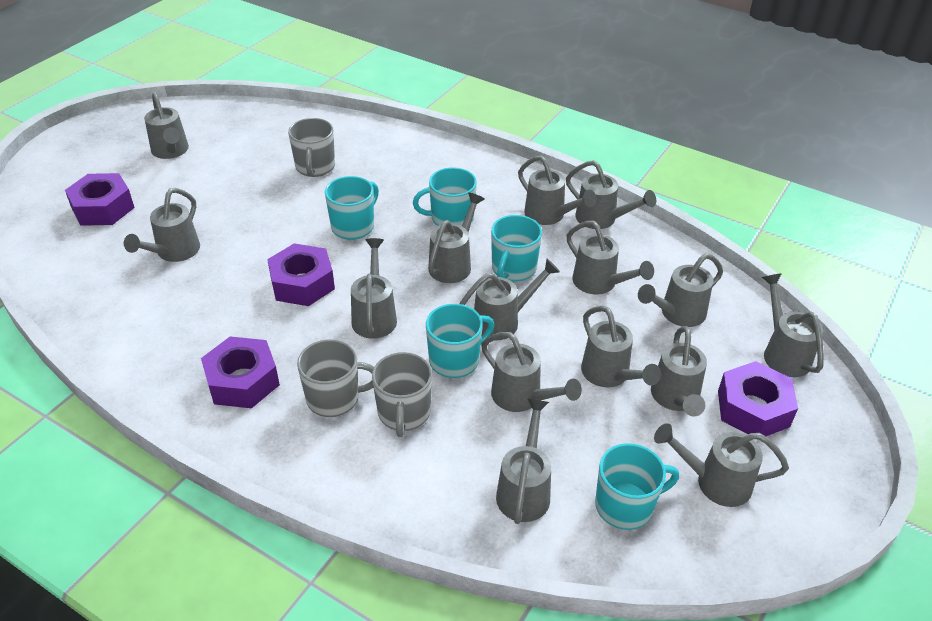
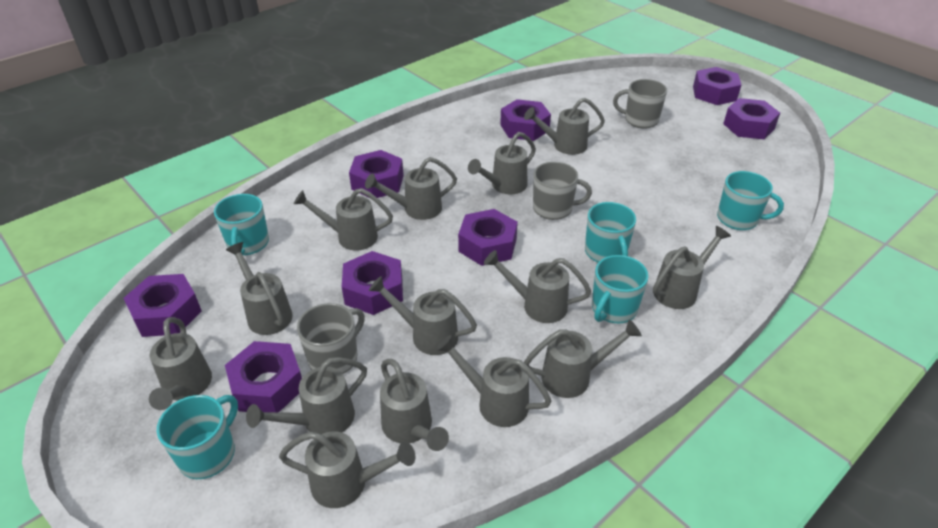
grey watering can: 15 -> 14
purple nut: 4 -> 8

